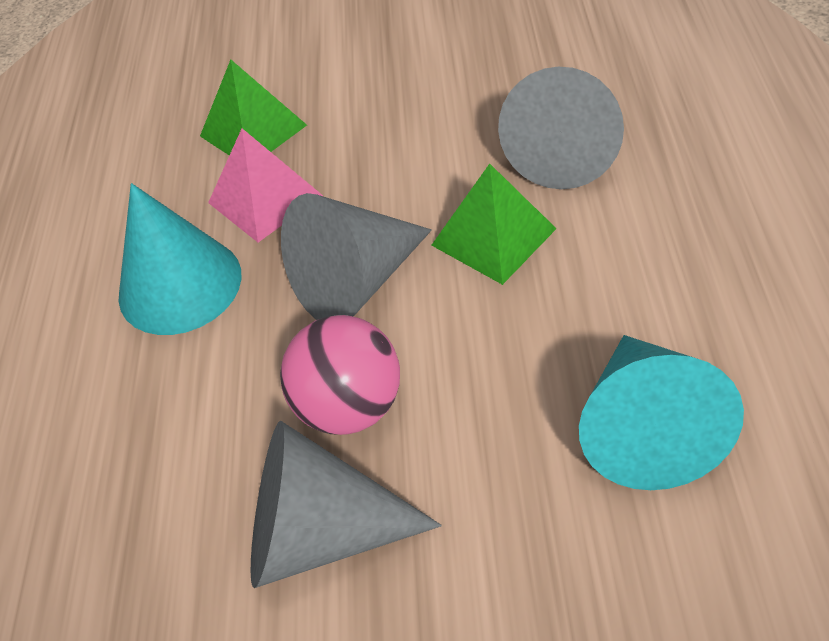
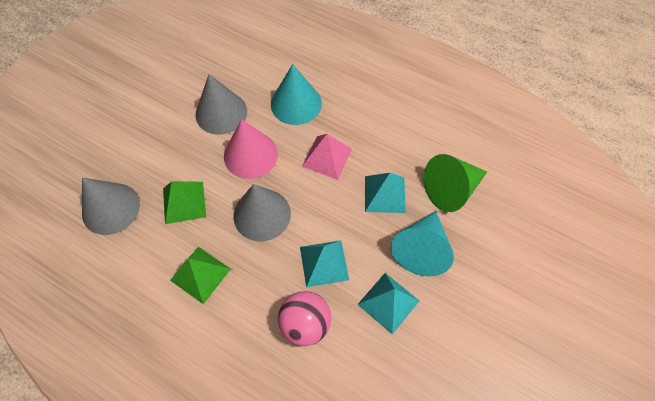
green cone: 0 -> 1
pink cone: 0 -> 1
turquoise pyramid: 0 -> 3

